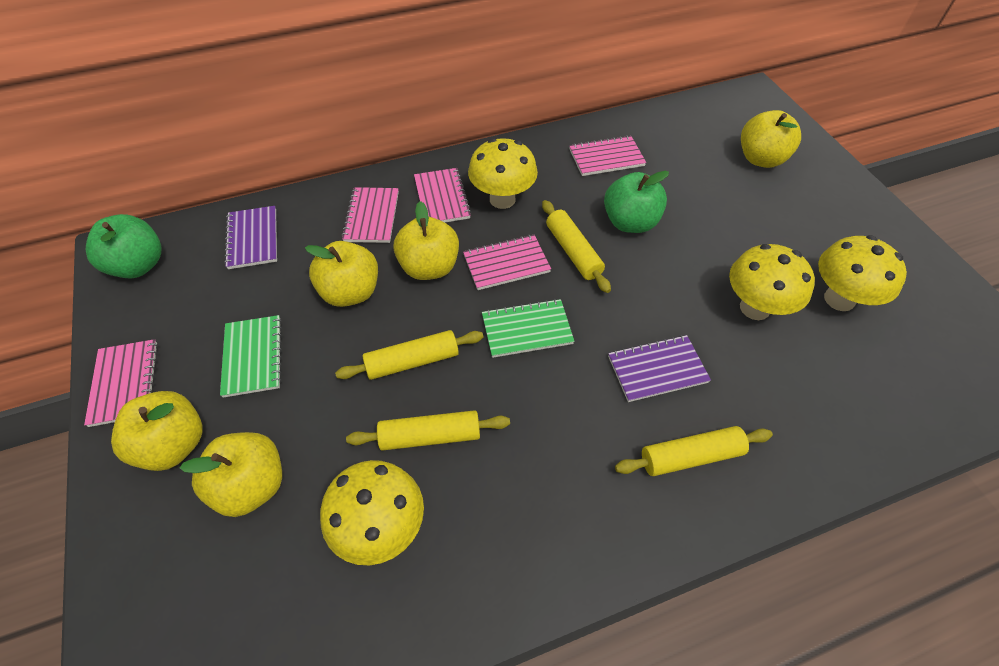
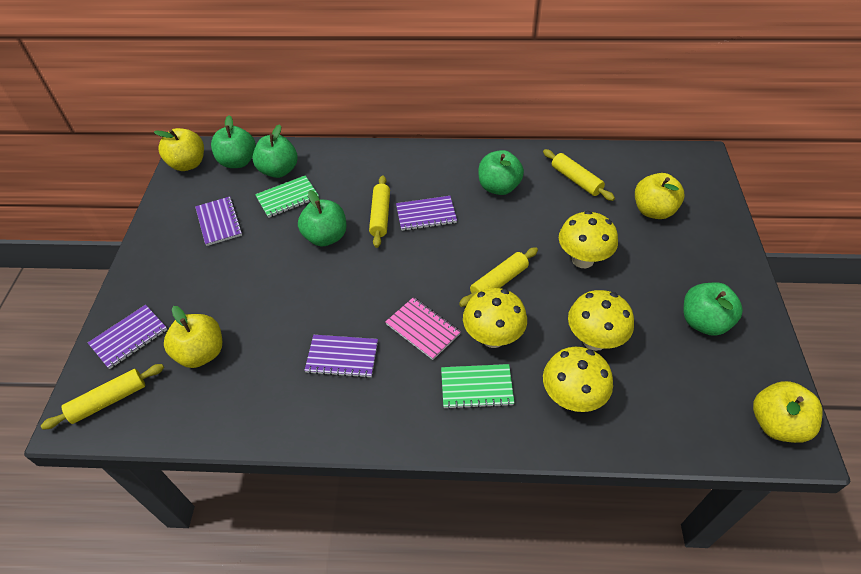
green apple: 2 -> 5
pink notebook: 5 -> 1
purple notebook: 2 -> 4
yellow apple: 5 -> 4

